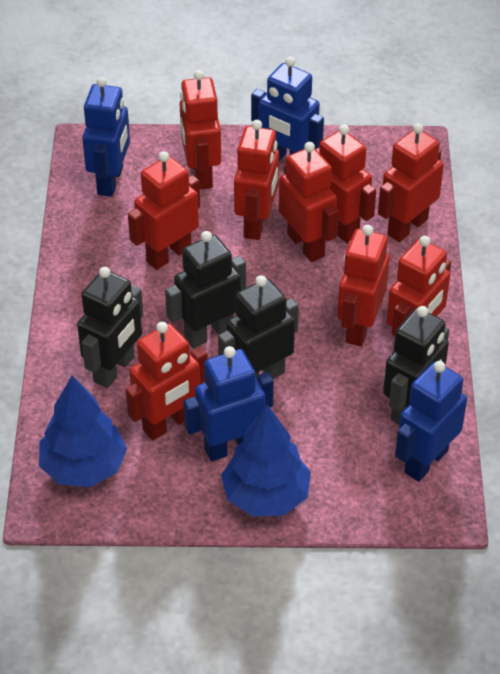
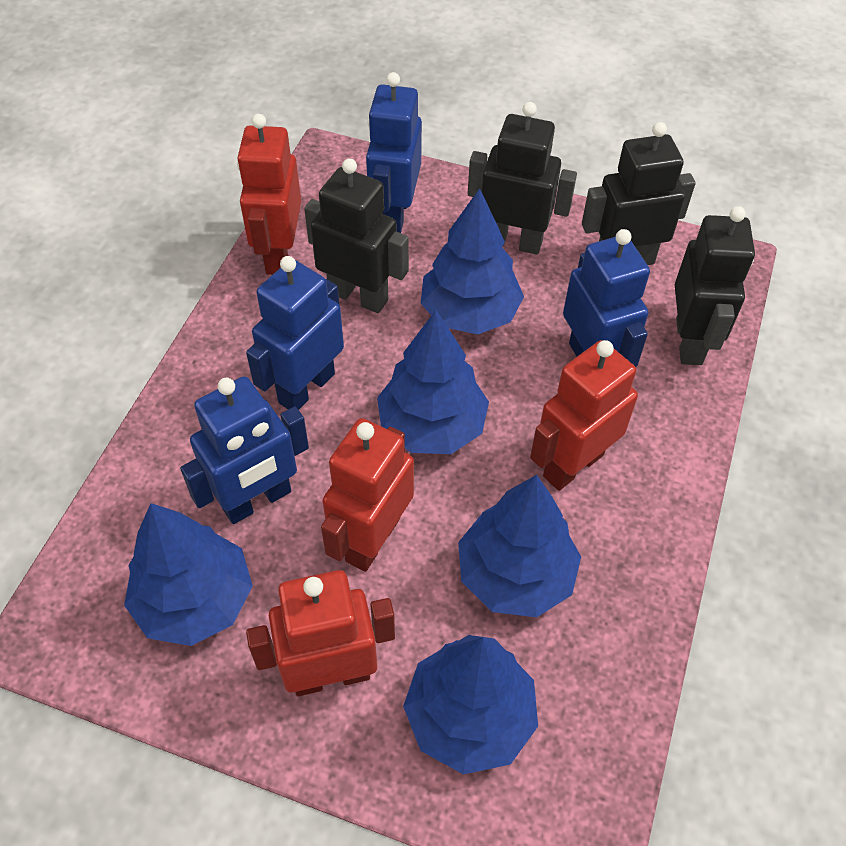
blue tree: 2 -> 5
red robot: 9 -> 4

